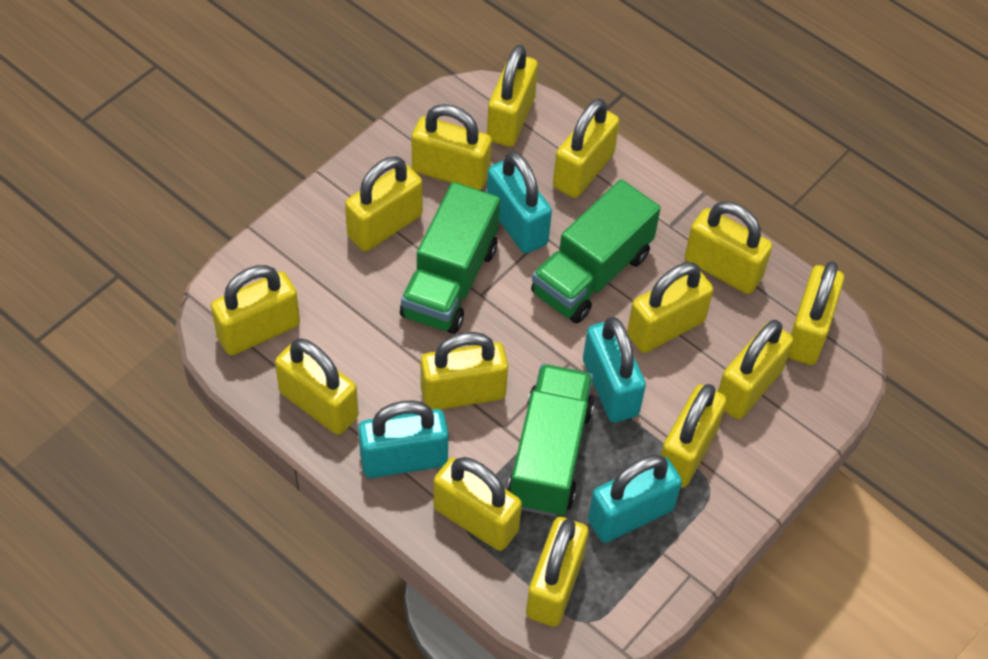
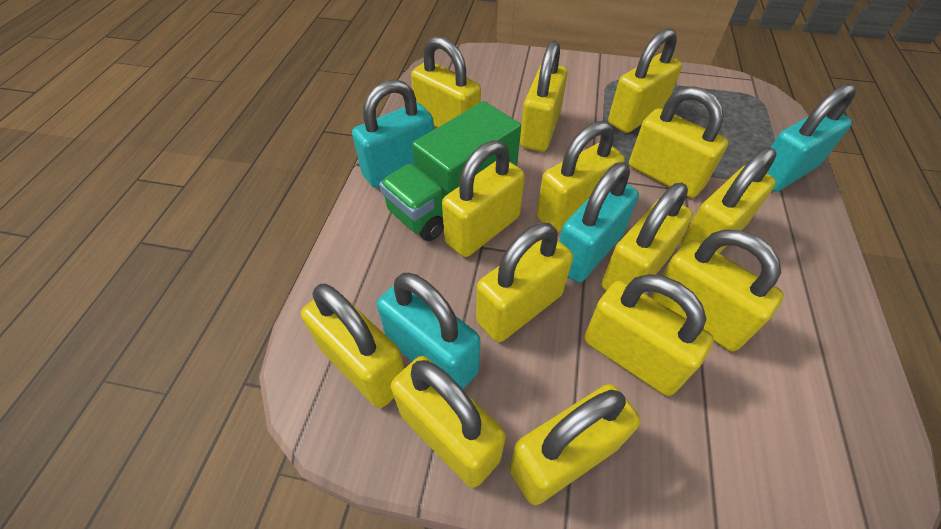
green truck: 3 -> 1

